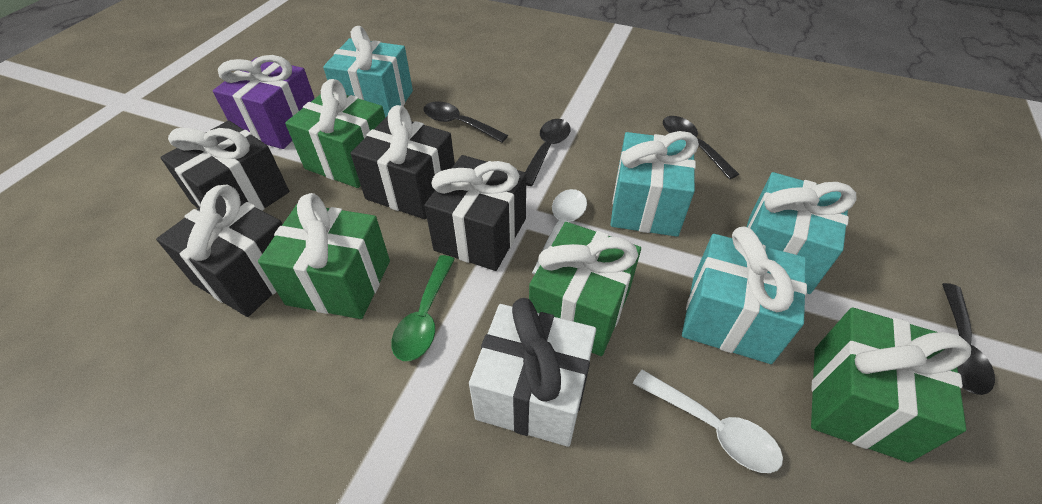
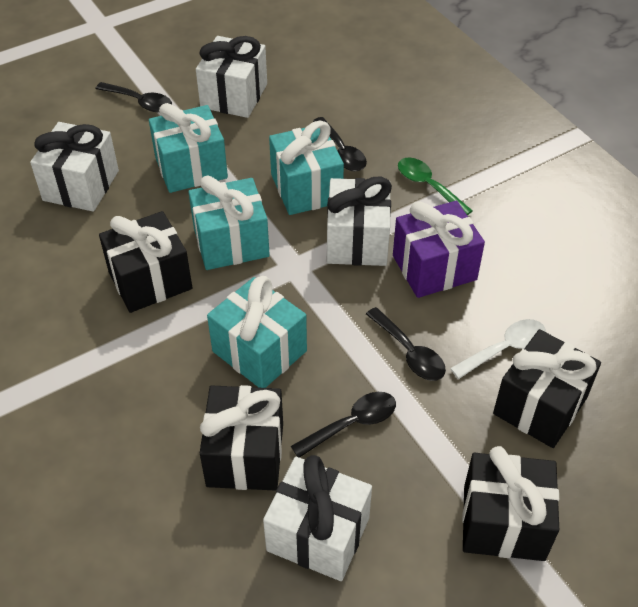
green gift: 4 -> 0
white gift: 1 -> 4
white spoon: 2 -> 1

